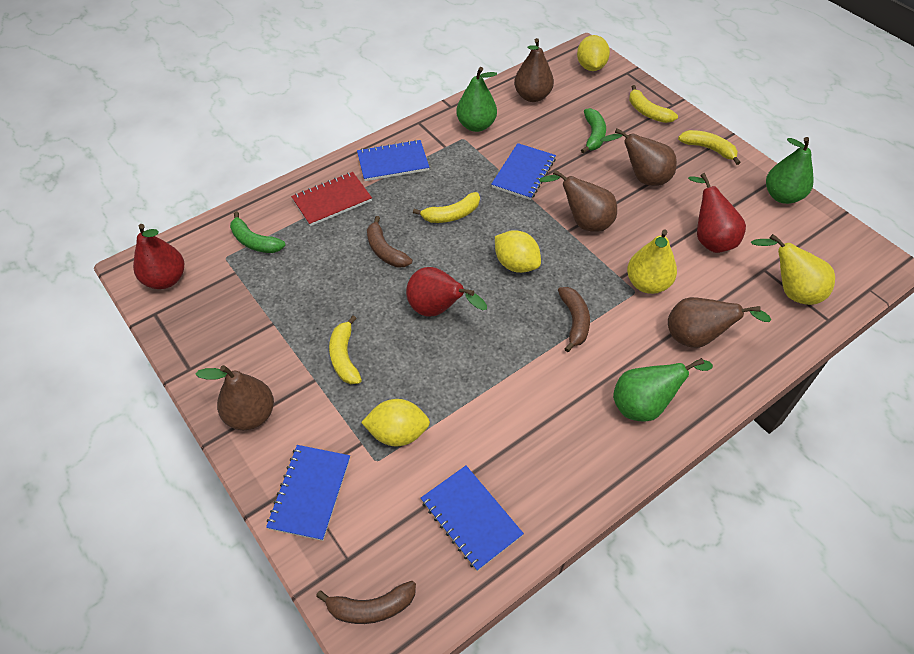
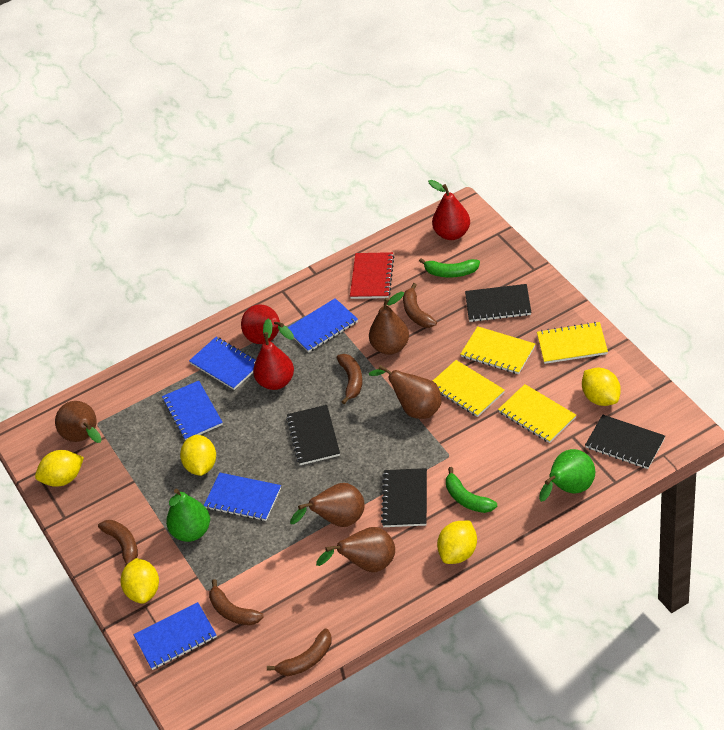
black notebook: 0 -> 4
blue notebook: 4 -> 5
brown banana: 3 -> 5
green pear: 3 -> 2
yellow banana: 4 -> 0
yellow lemon: 3 -> 5
yellow notebook: 0 -> 4
yellow pear: 2 -> 0

